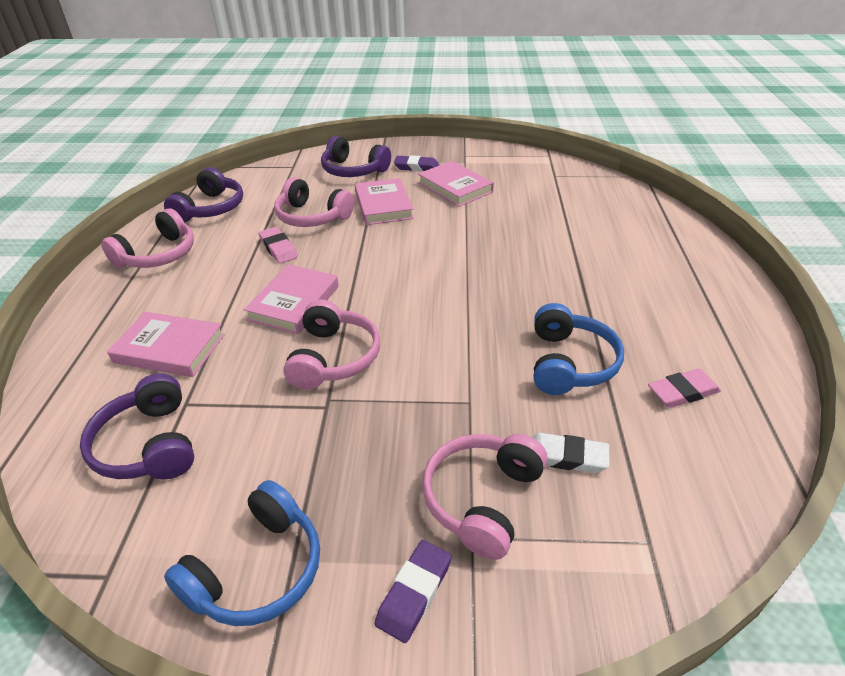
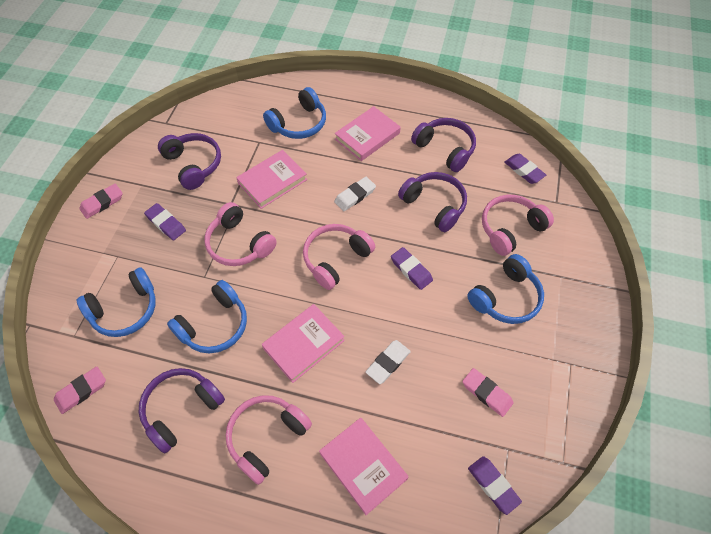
blue headphones: 2 -> 4
pink eraser: 2 -> 3
purple eraser: 2 -> 4
purple headphones: 3 -> 4
white eraser: 1 -> 2

